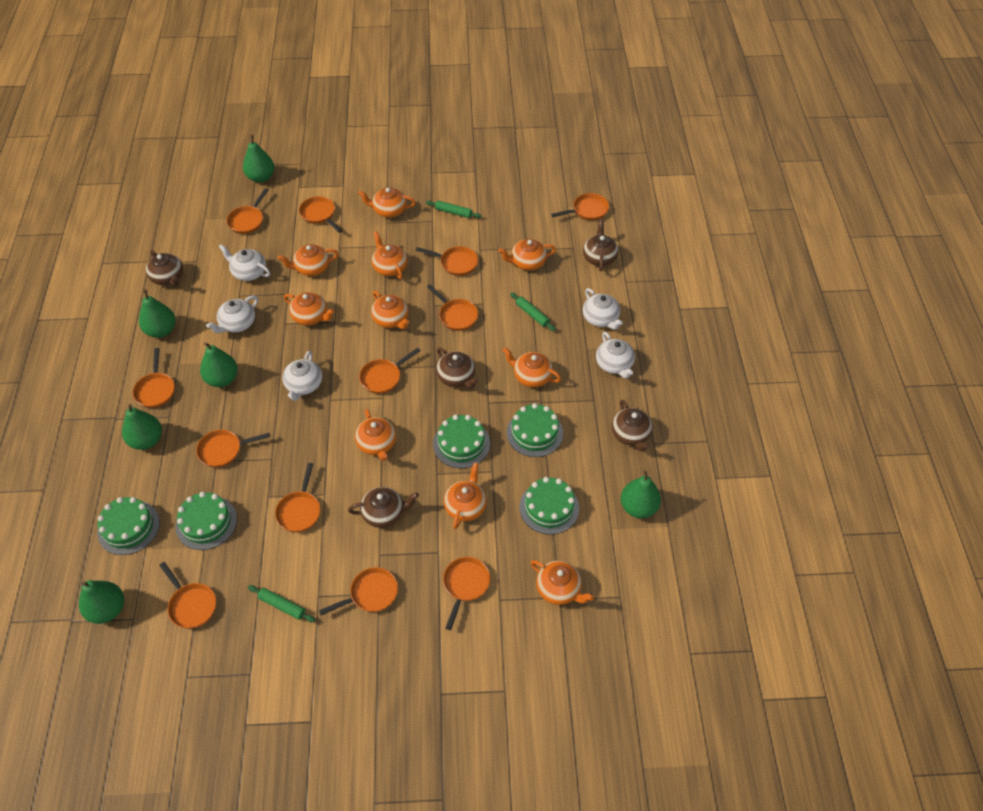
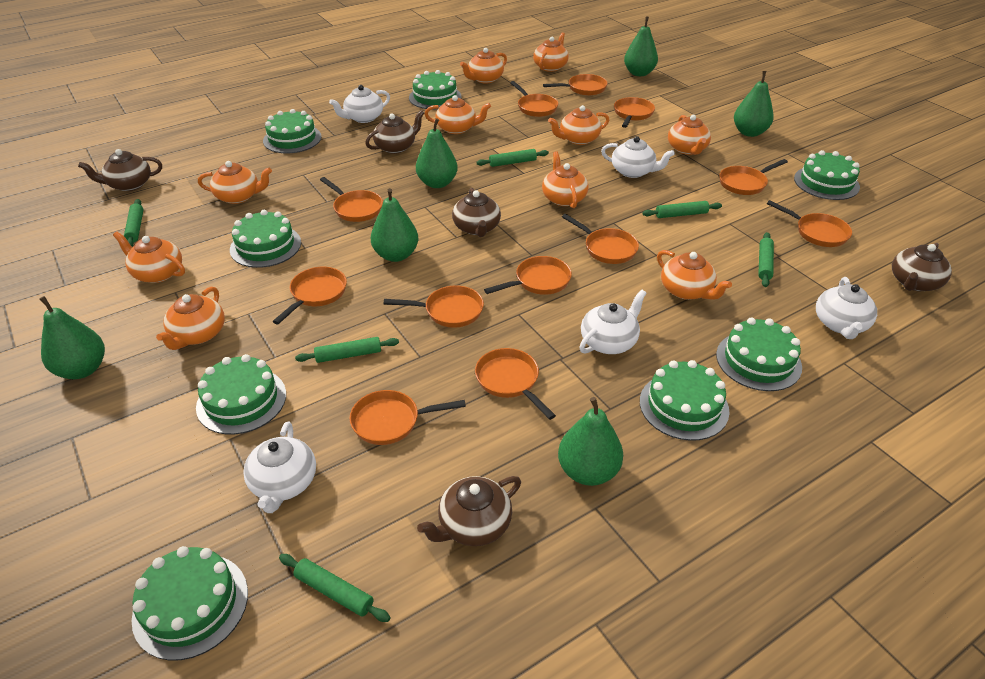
green cake: 5 -> 8
green rolling pin: 3 -> 6

